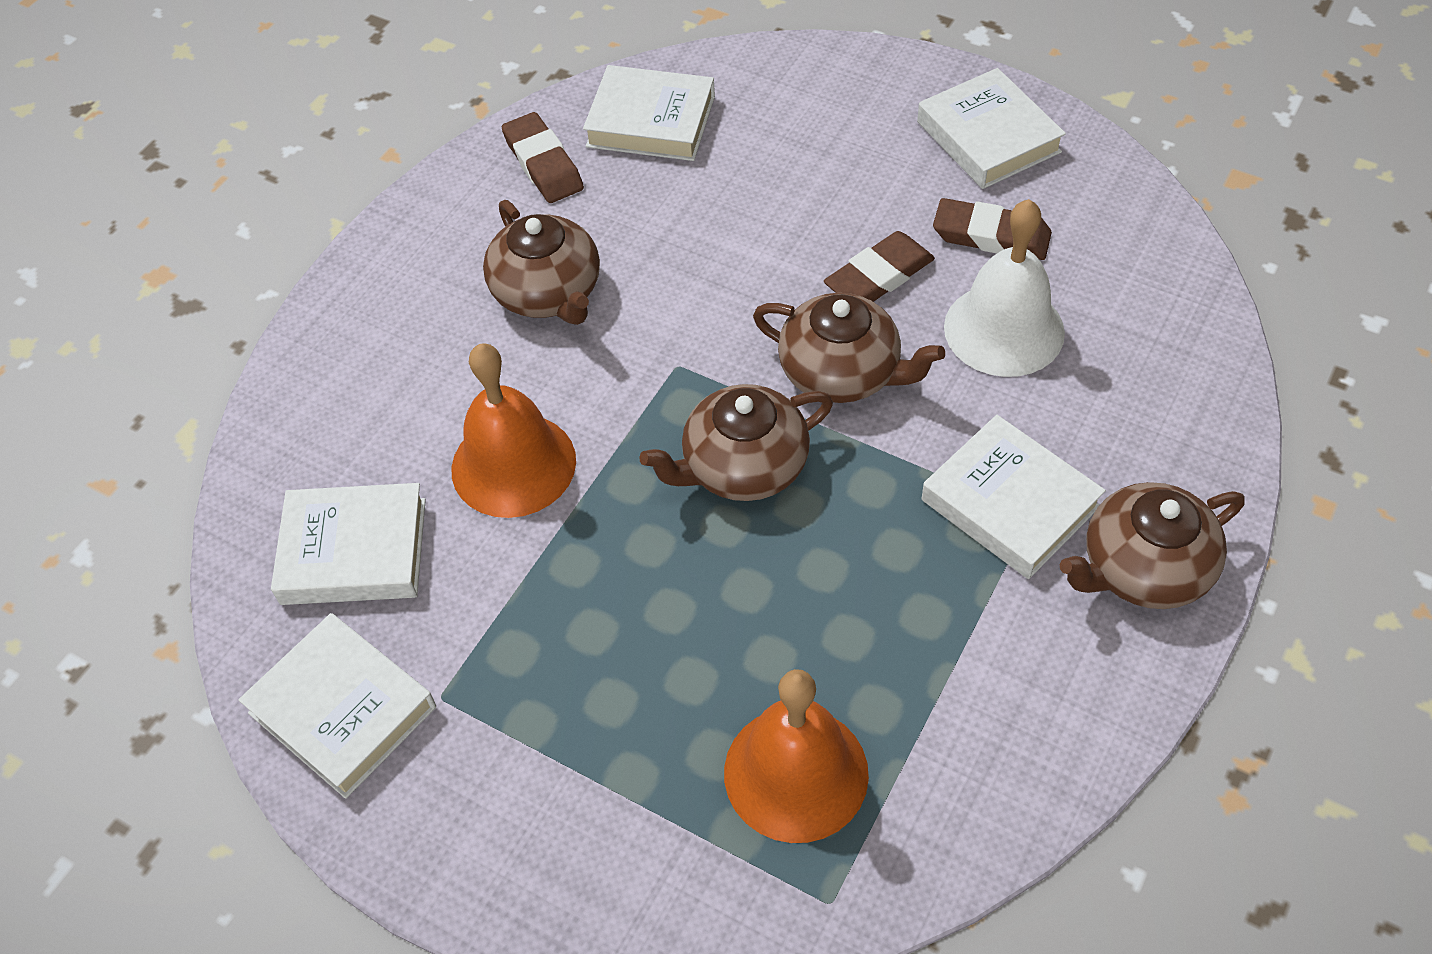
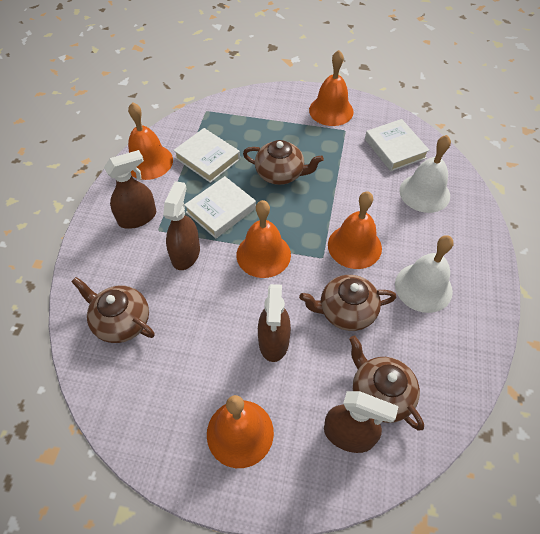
brown eraser: 3 -> 0
brown spray bottle: 0 -> 4
orange bell: 2 -> 5
white bell: 1 -> 2
white book: 5 -> 3

